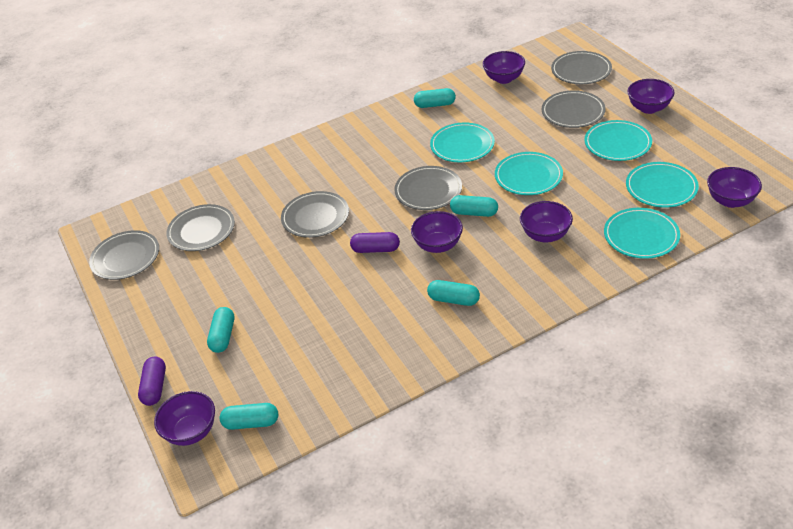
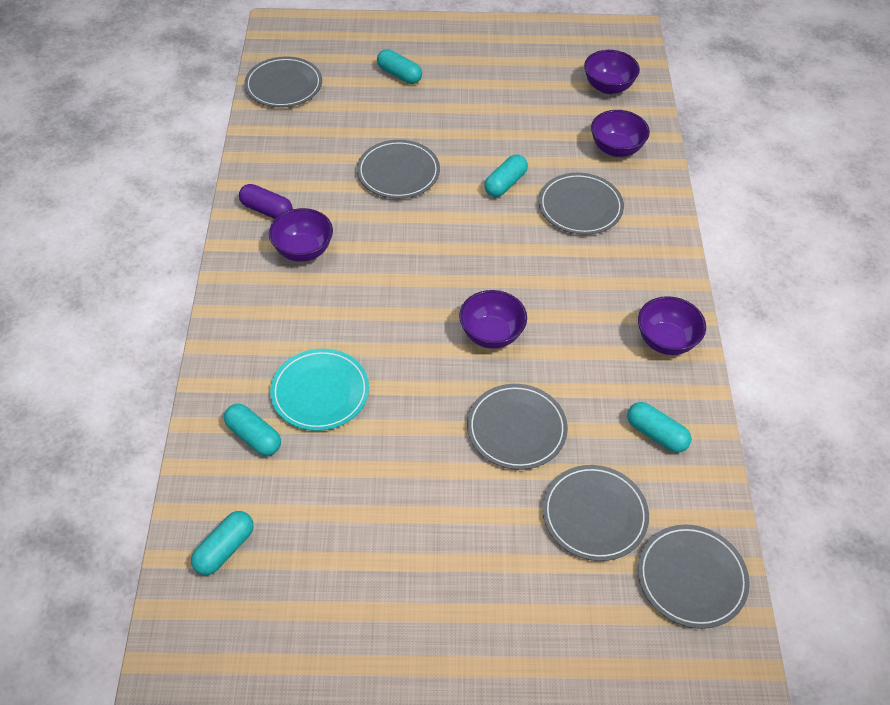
purple bowl: 6 -> 5
purple capsule: 2 -> 1
turquoise plate: 5 -> 1

